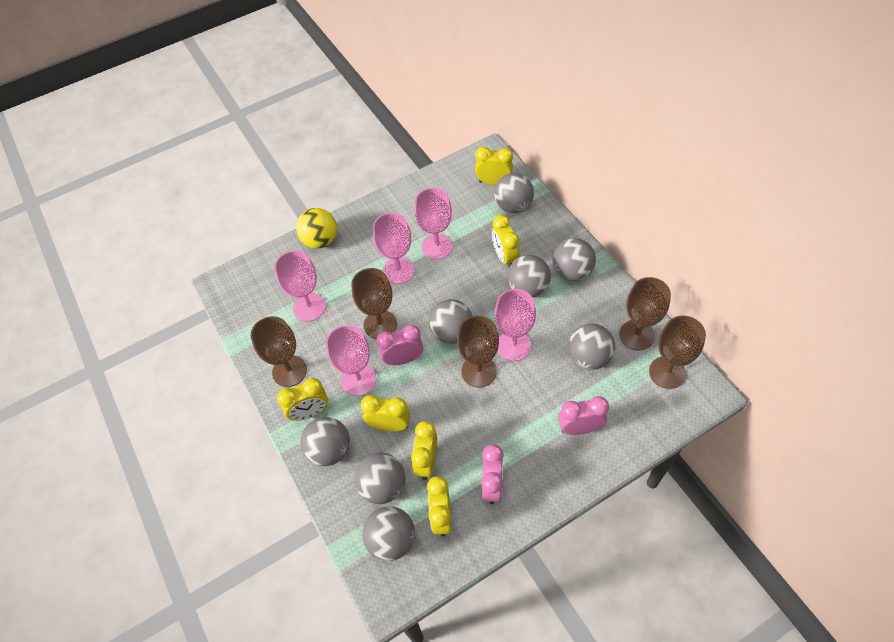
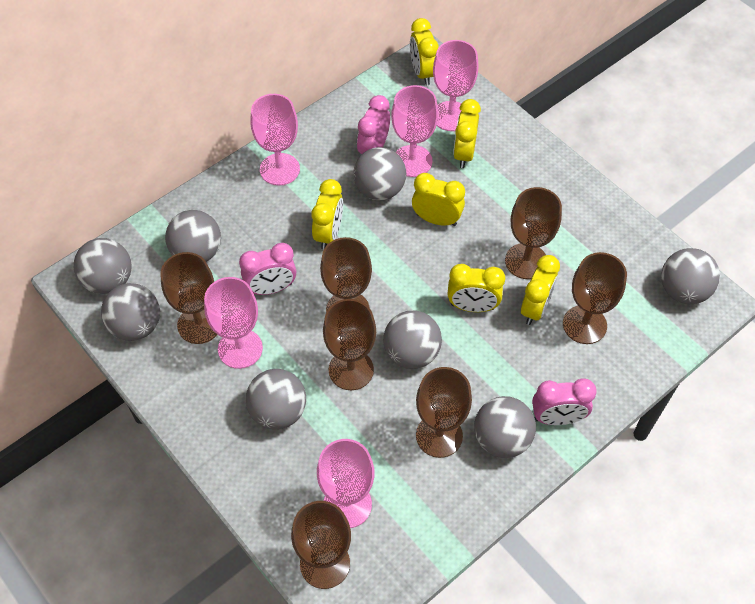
brown goblet: 5 -> 7
yellow ball: 1 -> 0

